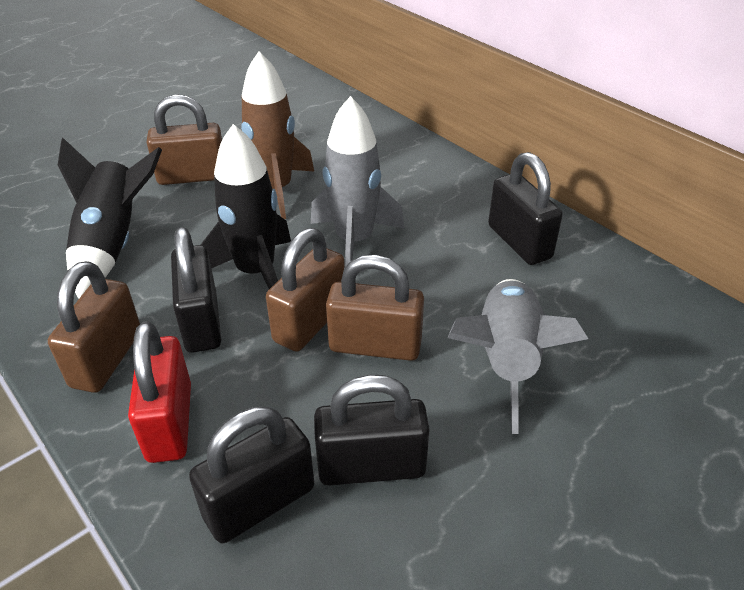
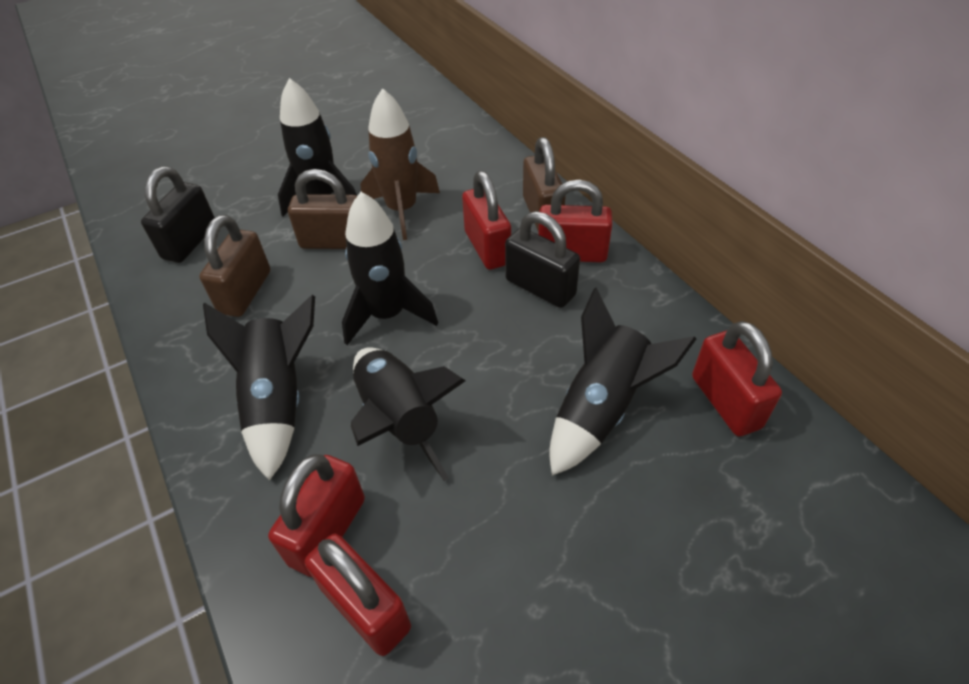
black padlock: 4 -> 2
black rocket: 2 -> 5
brown padlock: 4 -> 3
grey rocket: 2 -> 0
red padlock: 1 -> 5

